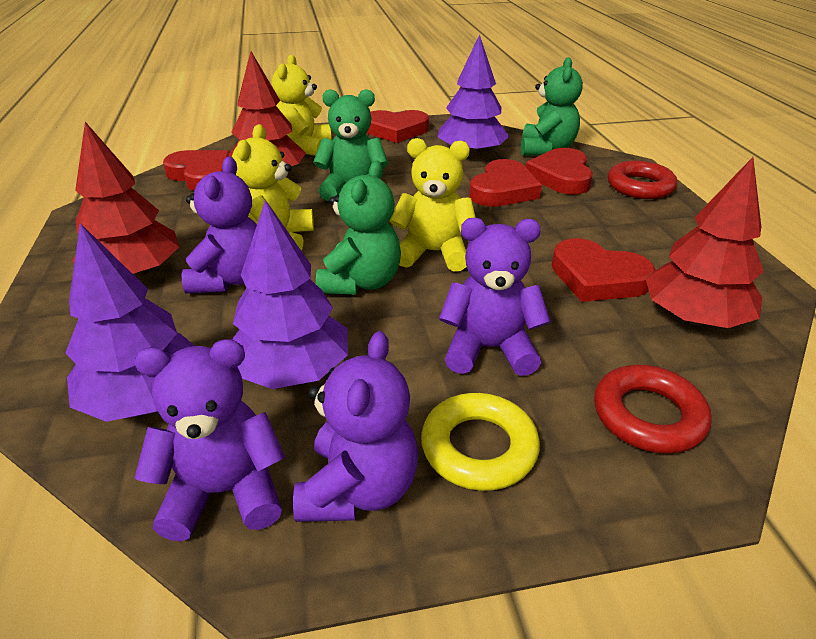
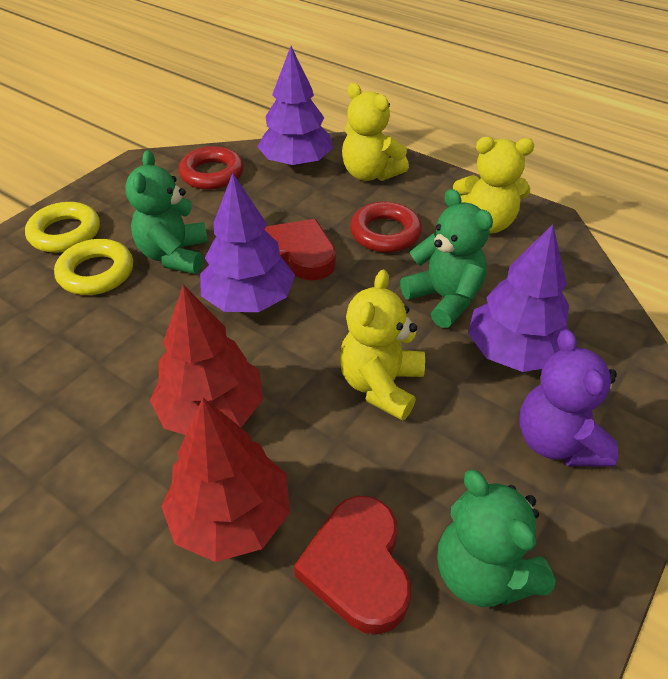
purple teddy bear: 4 -> 1
red heart: 5 -> 2
red tree: 3 -> 2
yellow ring: 1 -> 2

